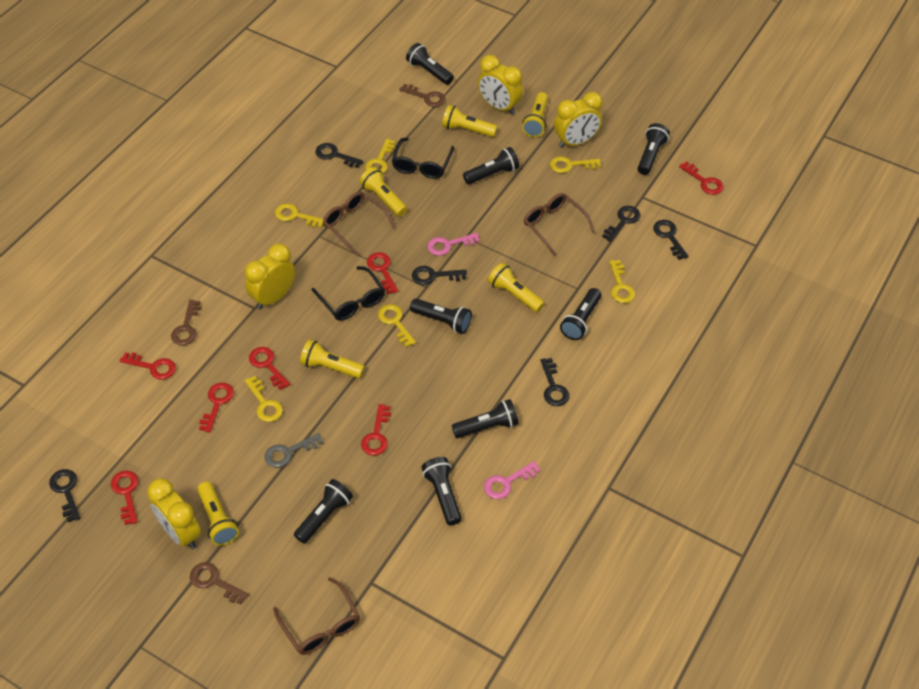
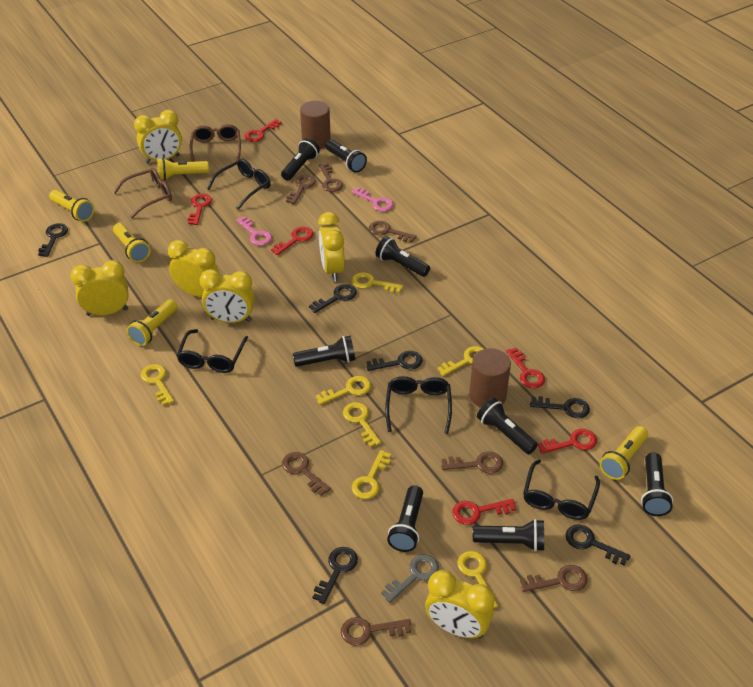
black glasses: 2 -> 4
brown cylinder: 0 -> 2
brown glasses: 3 -> 2
brown key: 3 -> 7
red key: 7 -> 6
yellow clock: 4 -> 6
yellow flashlight: 6 -> 5
yellow key: 6 -> 7

